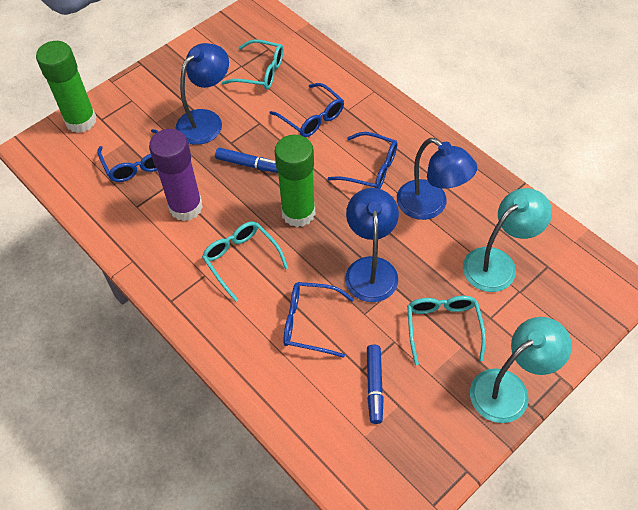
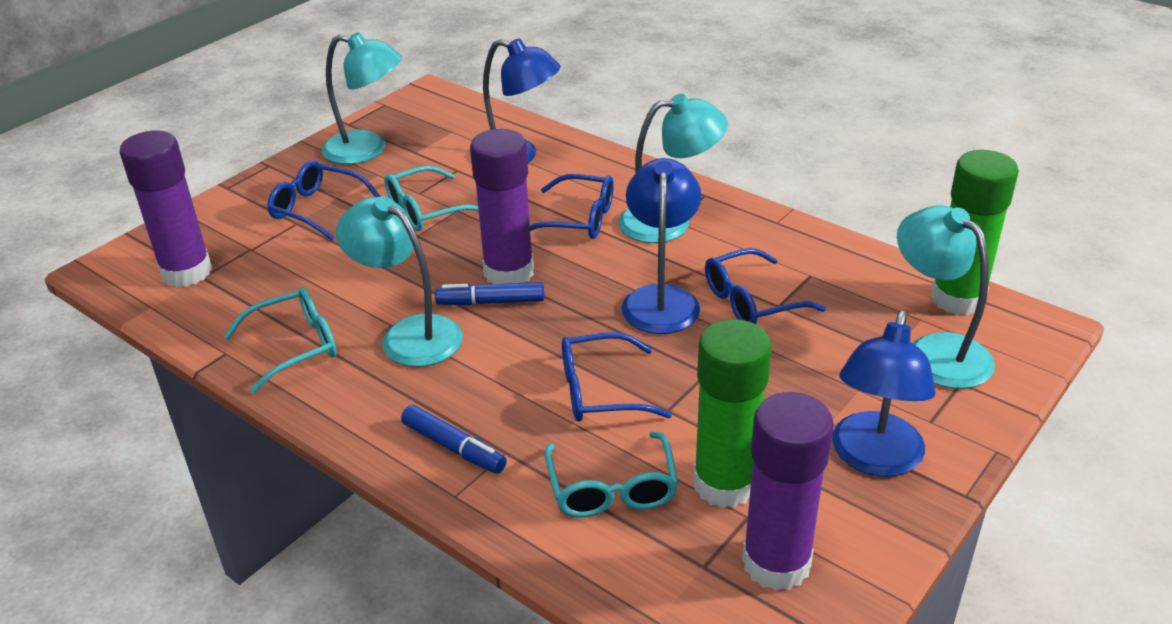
purple glue stick: 1 -> 3
turquoise lamp: 2 -> 4

